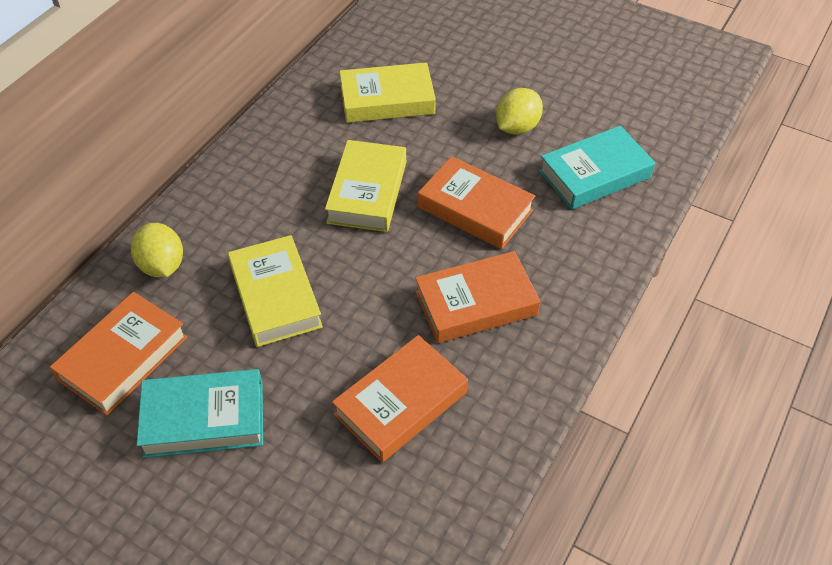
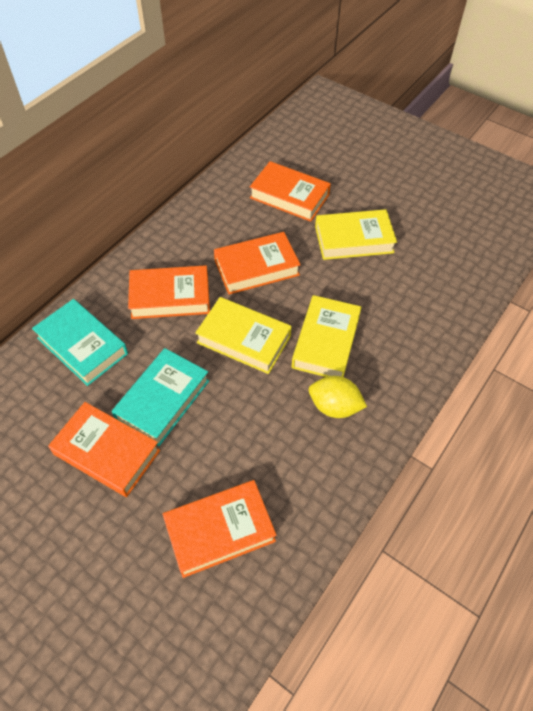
orange book: 4 -> 5
yellow lemon: 2 -> 1

